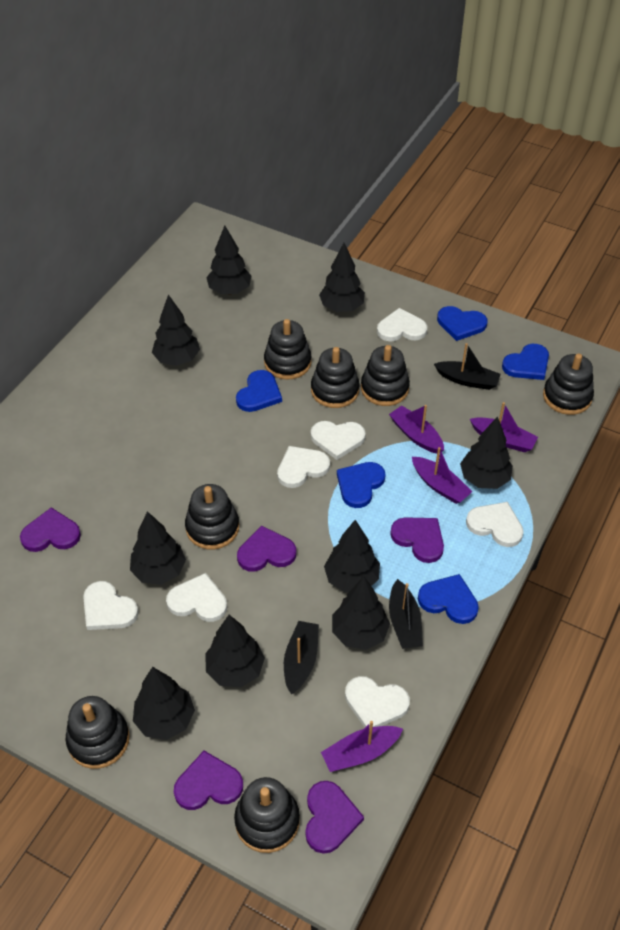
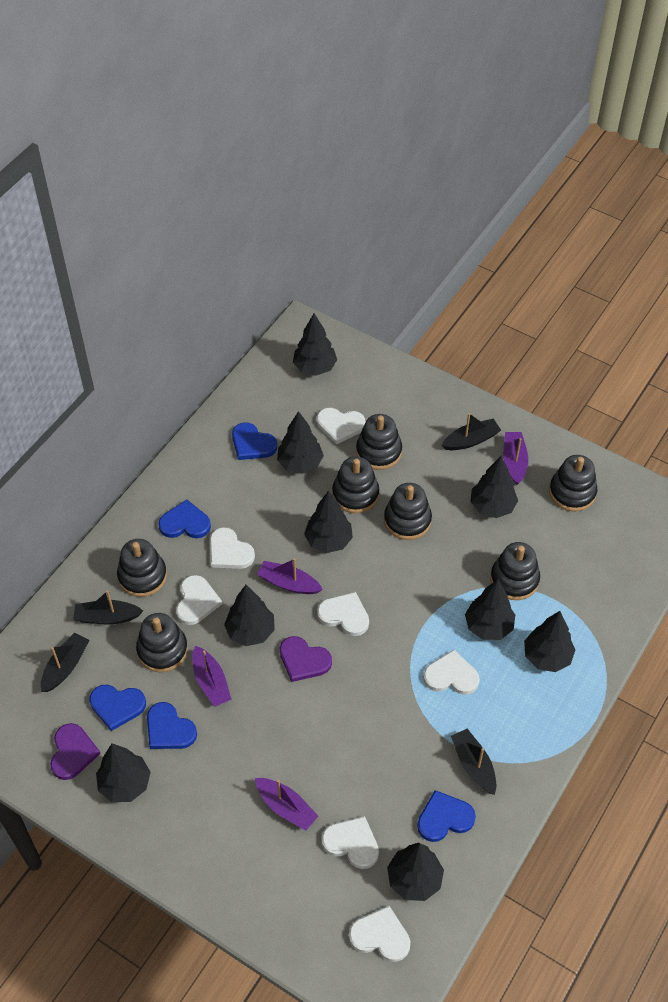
black boat: 3 -> 4
purple heart: 5 -> 2

